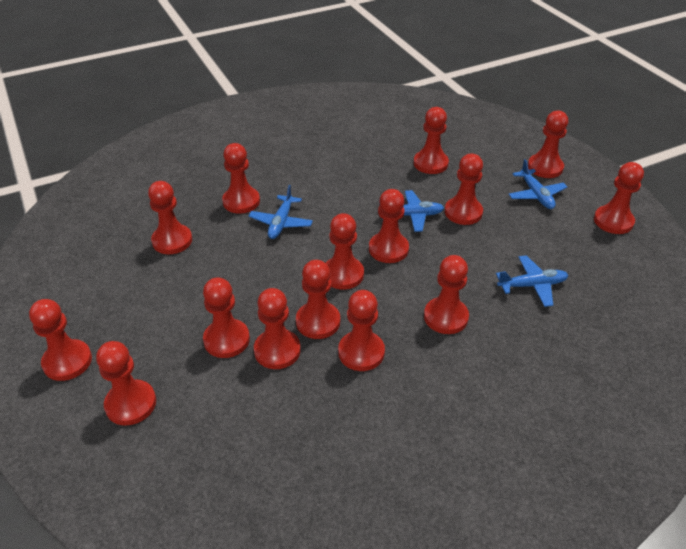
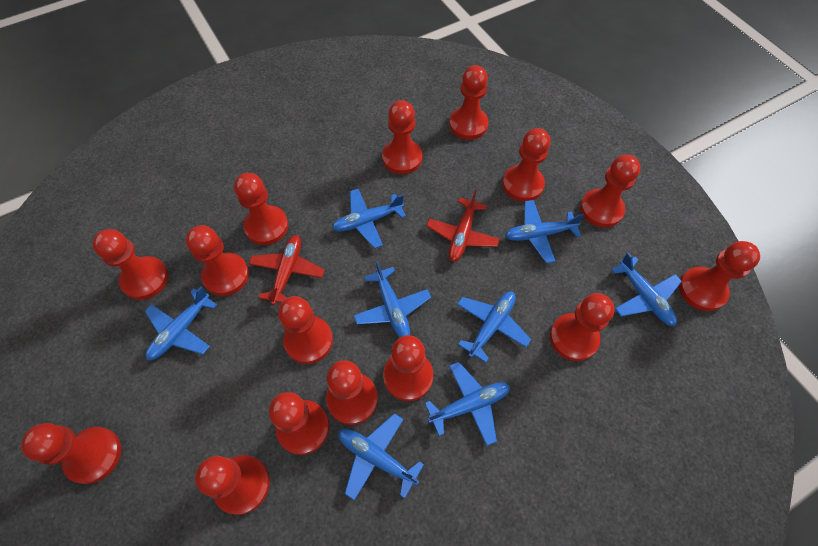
blue plane: 4 -> 8
red plane: 0 -> 2

